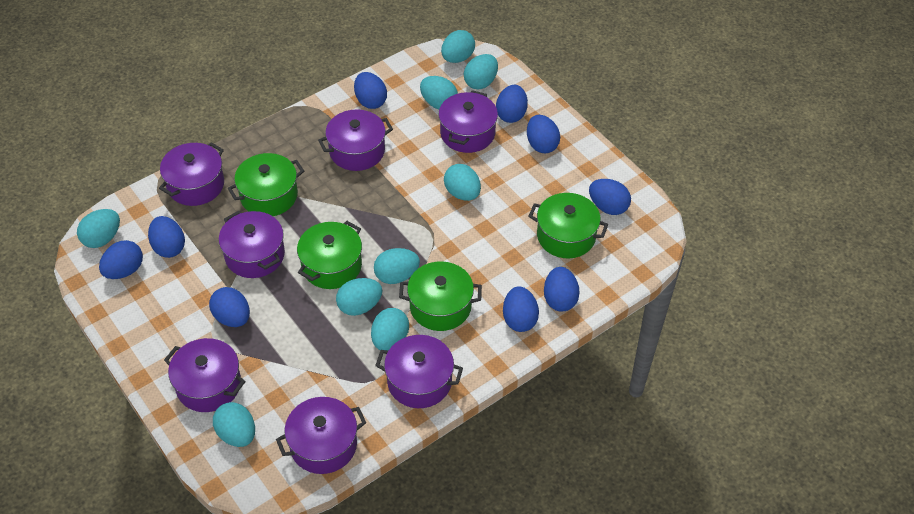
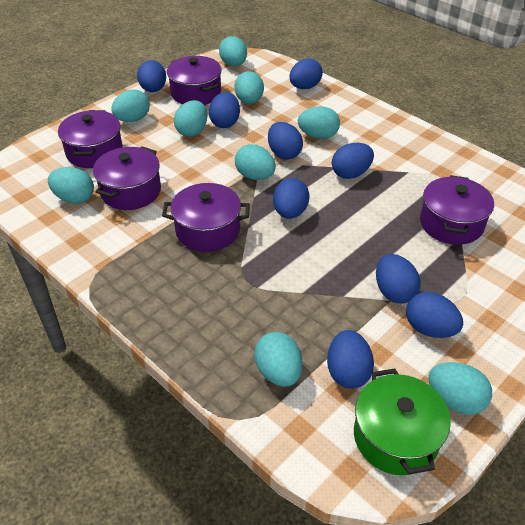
green pot: 4 -> 1
purple pot: 7 -> 5

